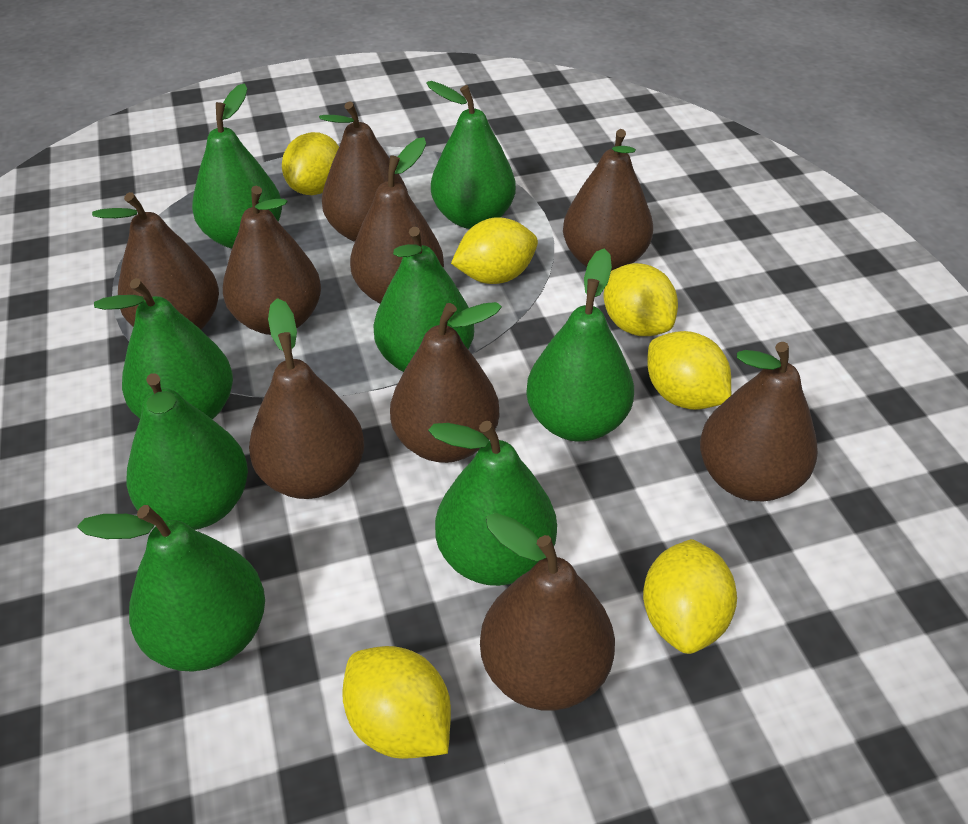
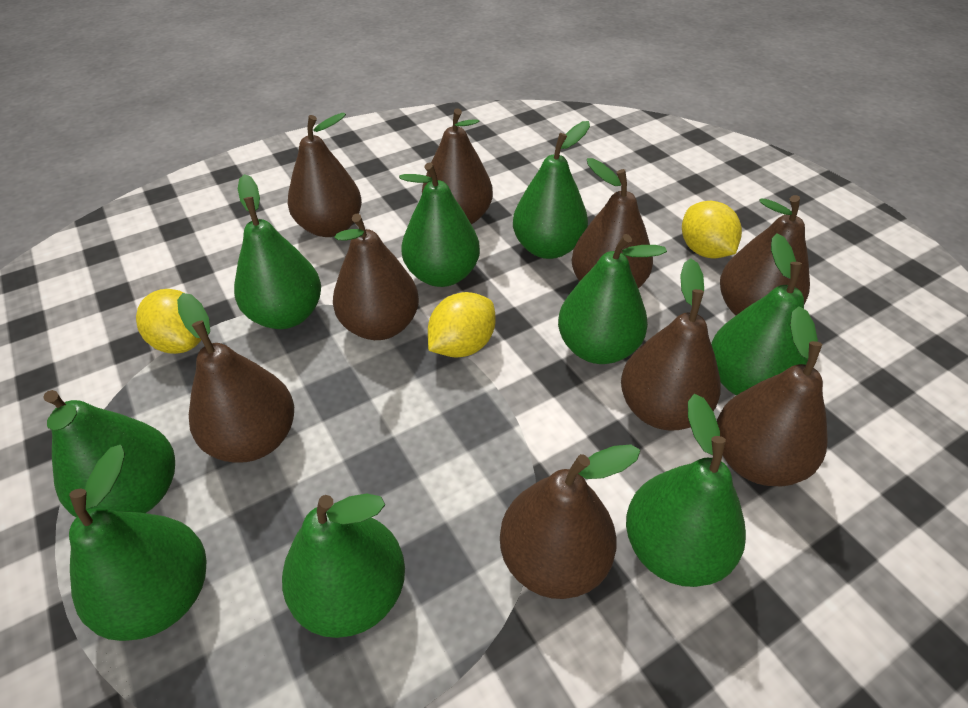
green pear: 8 -> 9
yellow lemon: 6 -> 3

